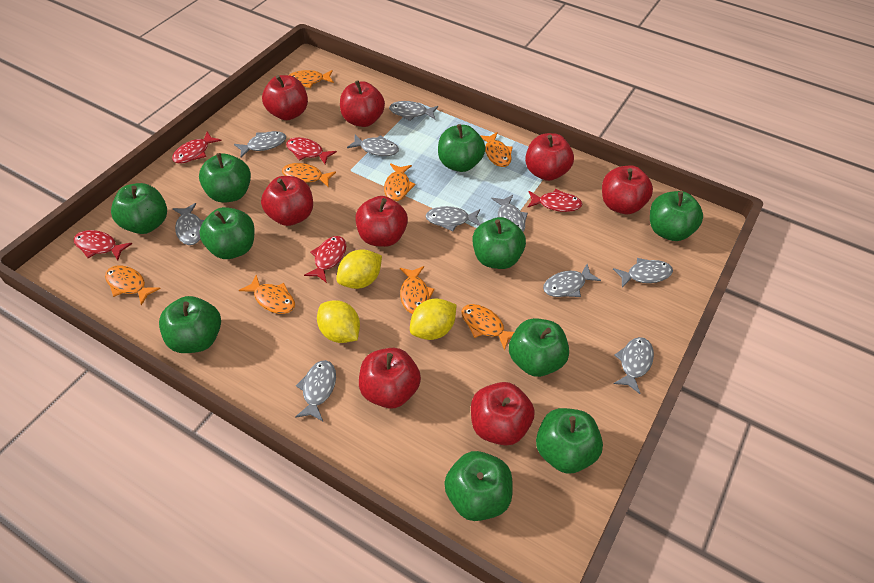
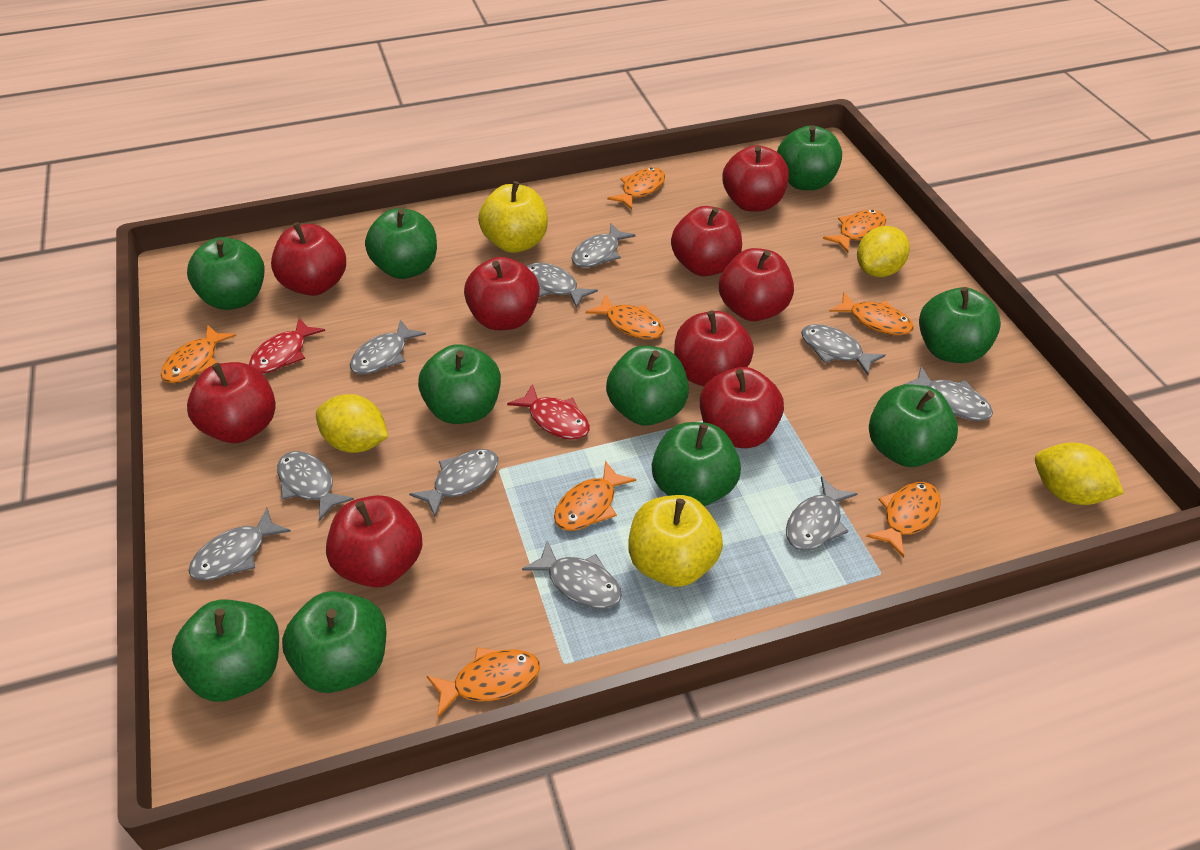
red apple: 8 -> 9
red fish: 5 -> 2
yellow apple: 0 -> 2

